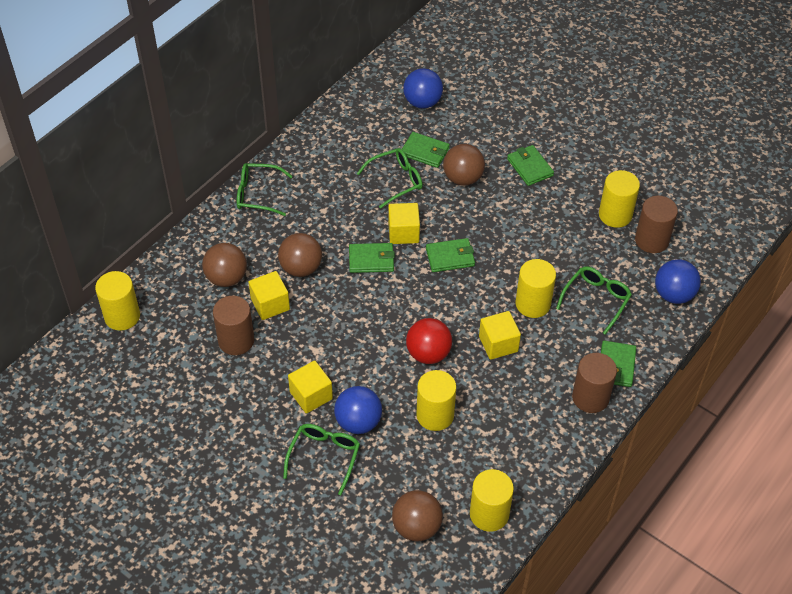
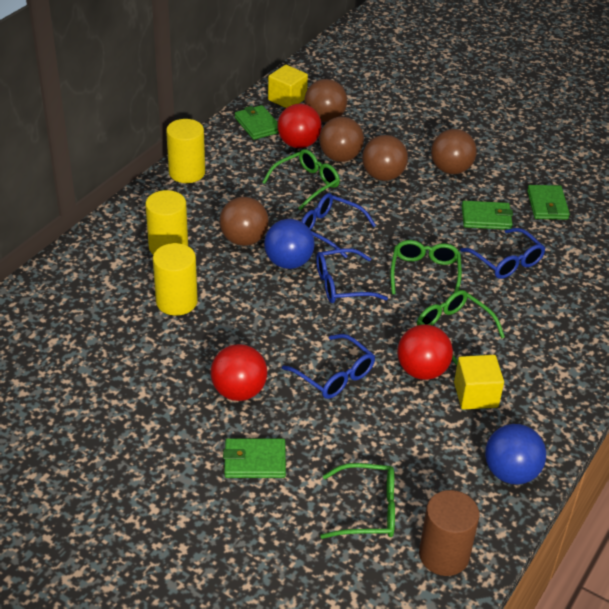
blue ball: 3 -> 2
blue glasses: 0 -> 4
brown ball: 4 -> 5
brown cylinder: 3 -> 1
green wallet: 5 -> 4
red ball: 1 -> 3
yellow cube: 4 -> 2
yellow cylinder: 5 -> 3

